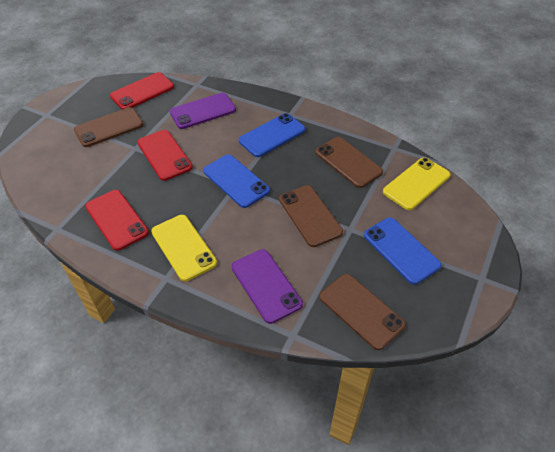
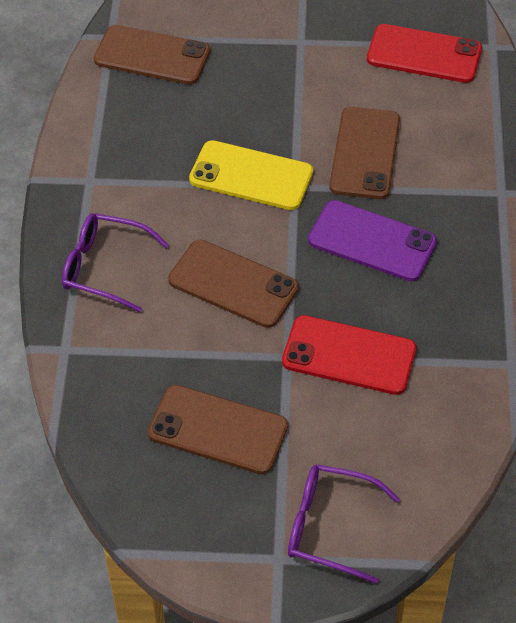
blue phone: 3 -> 0
purple glasses: 0 -> 2
purple phone: 2 -> 1
red phone: 3 -> 2
yellow phone: 2 -> 1

